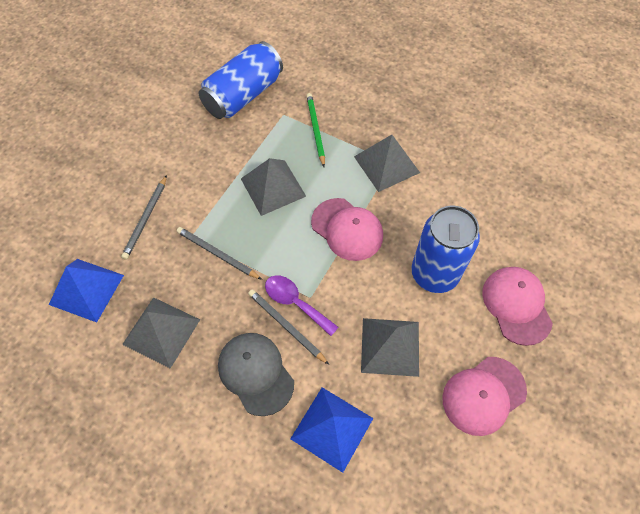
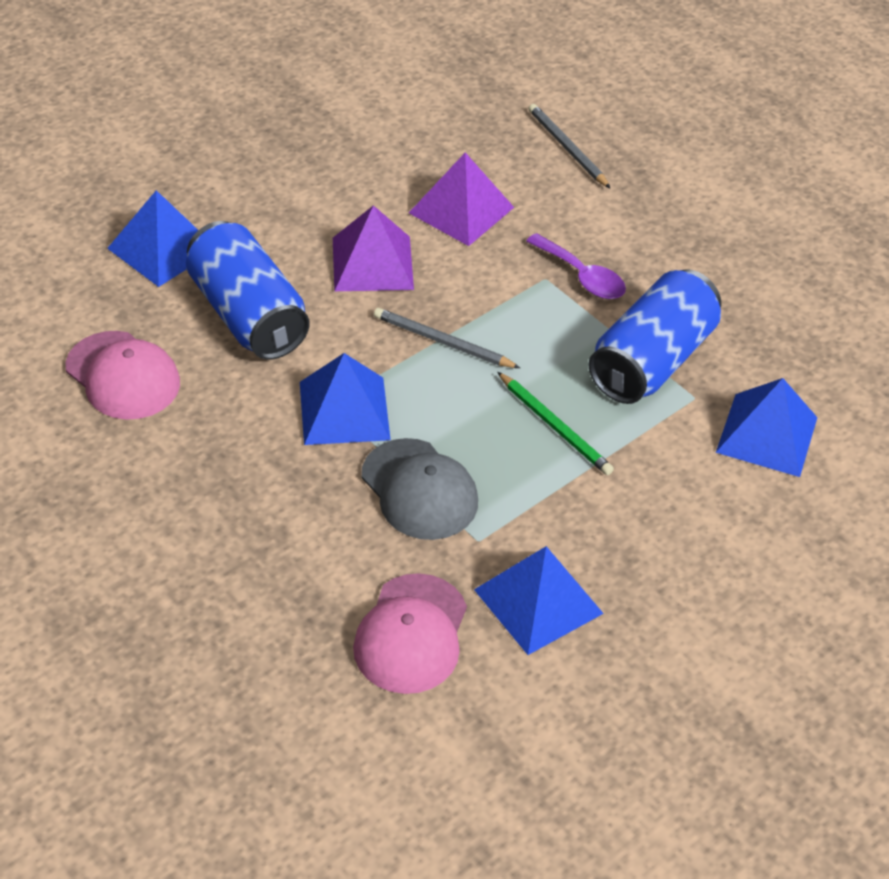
blue pyramid: 2 -> 4
grey pencil: 3 -> 2
grey pyramid: 4 -> 0
pink cap: 3 -> 2
purple pyramid: 0 -> 2

